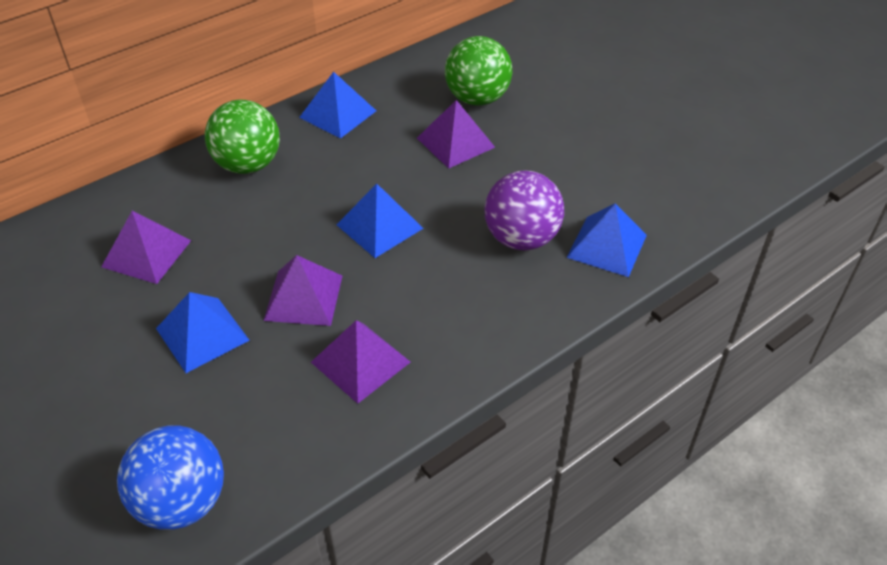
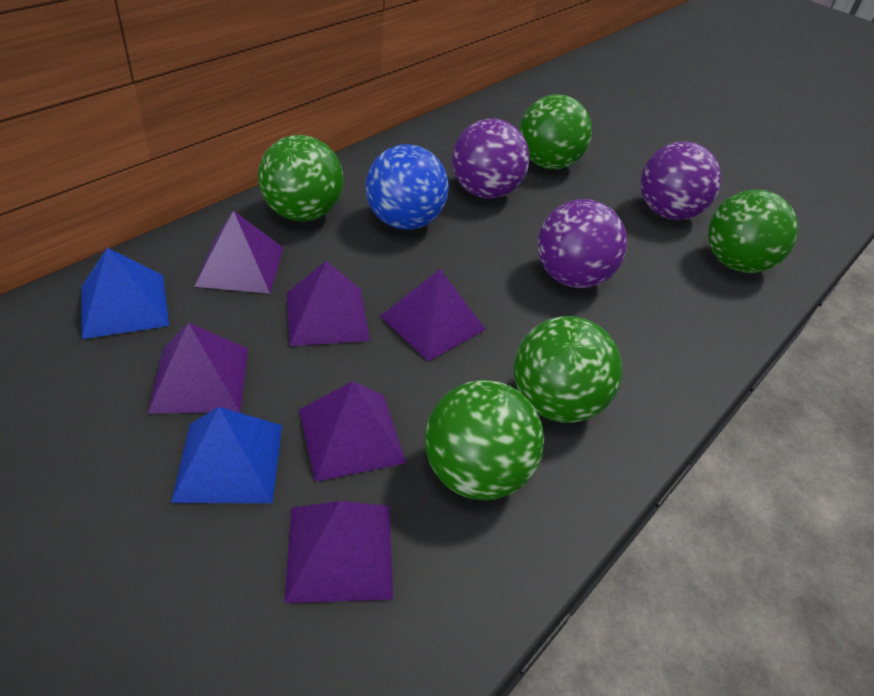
blue pyramid: 4 -> 2
green ball: 2 -> 5
purple ball: 1 -> 3
purple pyramid: 4 -> 6

